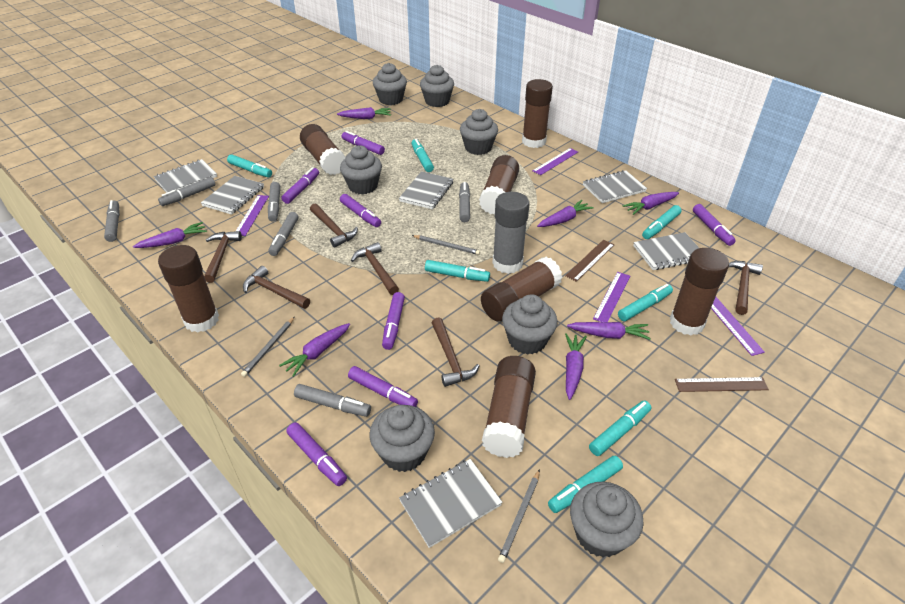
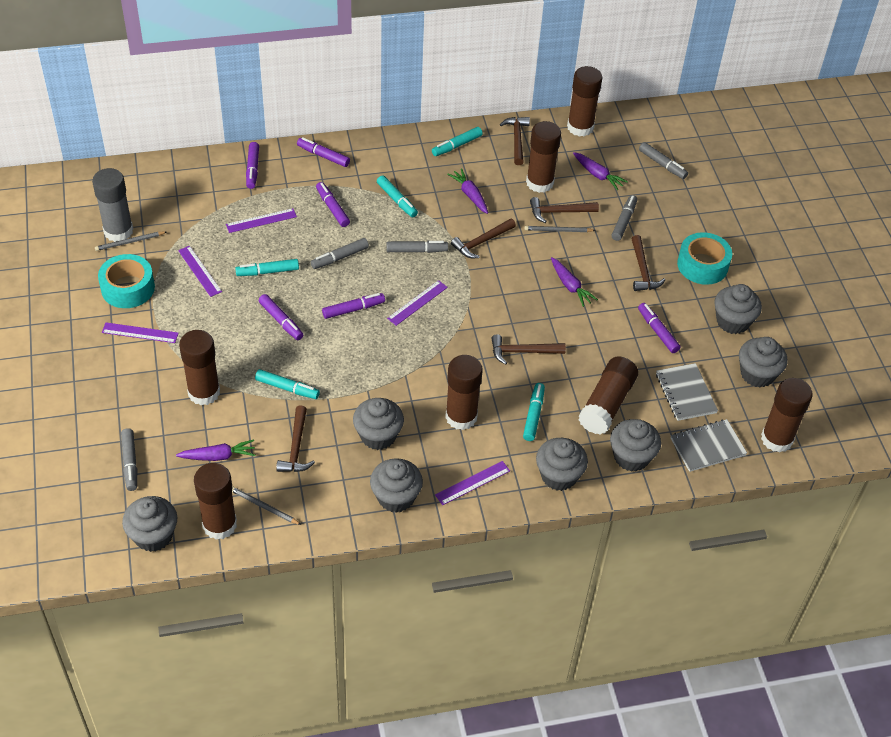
brown ruler: 2 -> 0
grey marker: 6 -> 5
grey notebook: 6 -> 2
purple carrot: 7 -> 4
purple marker: 7 -> 6
purple ruler: 4 -> 5
turquoise marker: 7 -> 5
turquoise tape: 0 -> 2

